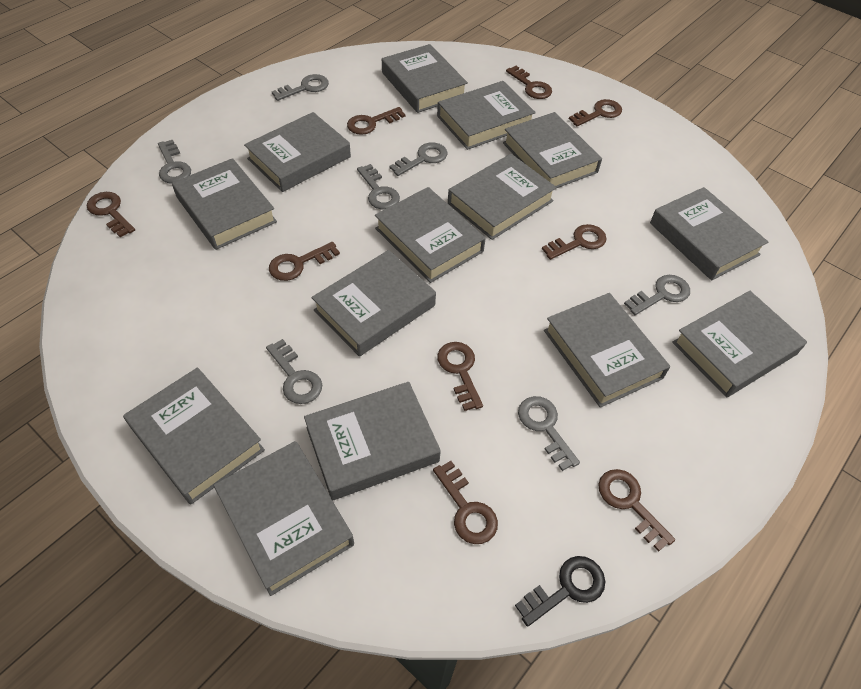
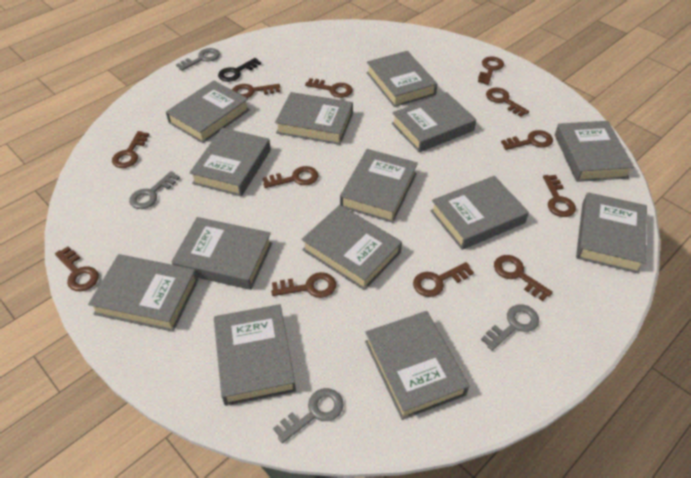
brown key: 9 -> 12
grey key: 7 -> 4

